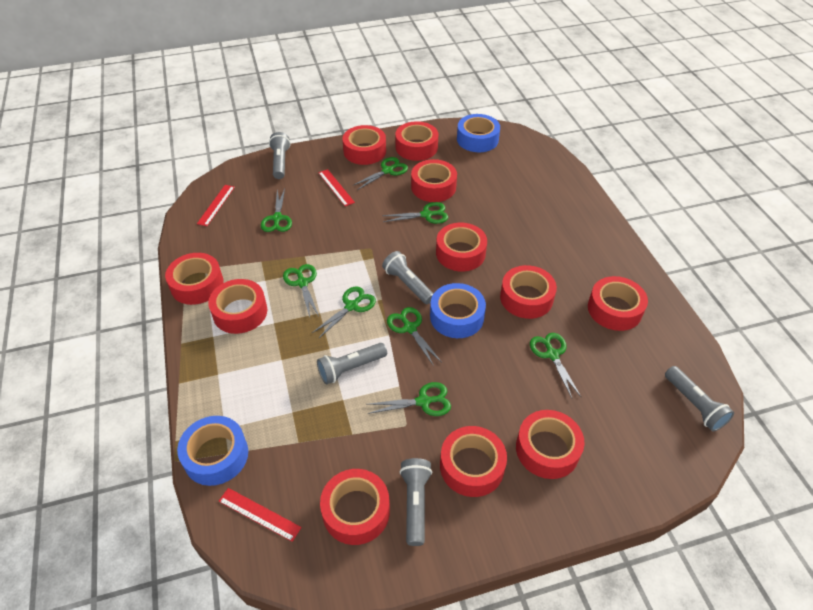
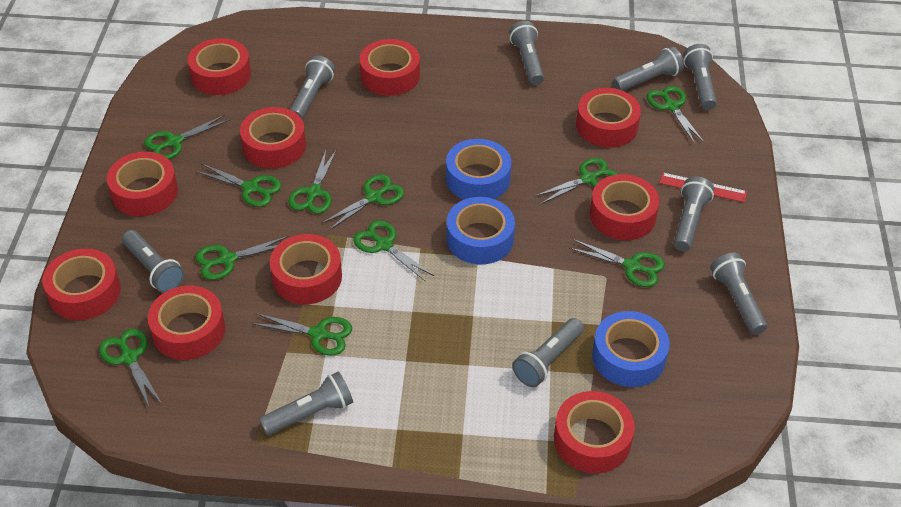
green scissors: 8 -> 11
grey flashlight: 5 -> 9
red ruler: 3 -> 1
red tape: 11 -> 10

